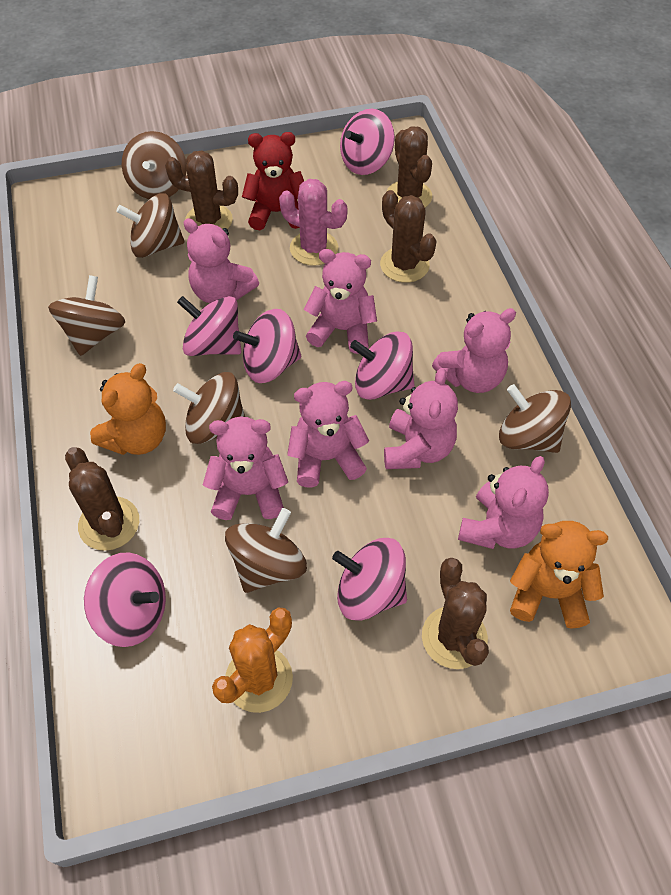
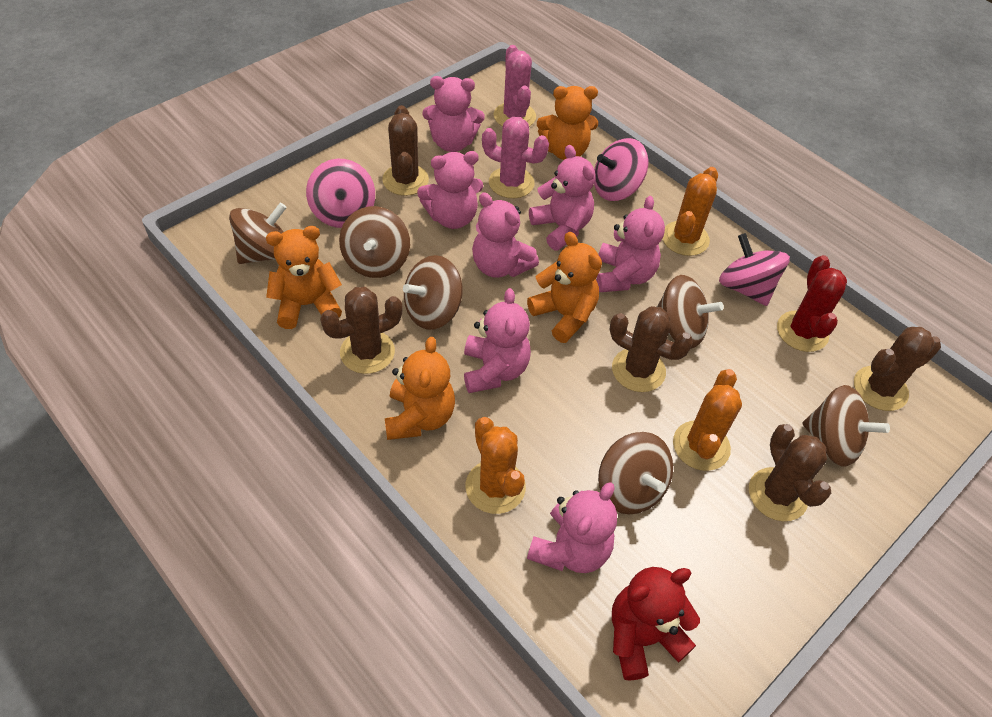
orange cactus: 1 -> 3
orange teddy bear: 2 -> 4
pink cactus: 1 -> 2
pink spinning top: 6 -> 3
red cactus: 0 -> 1

